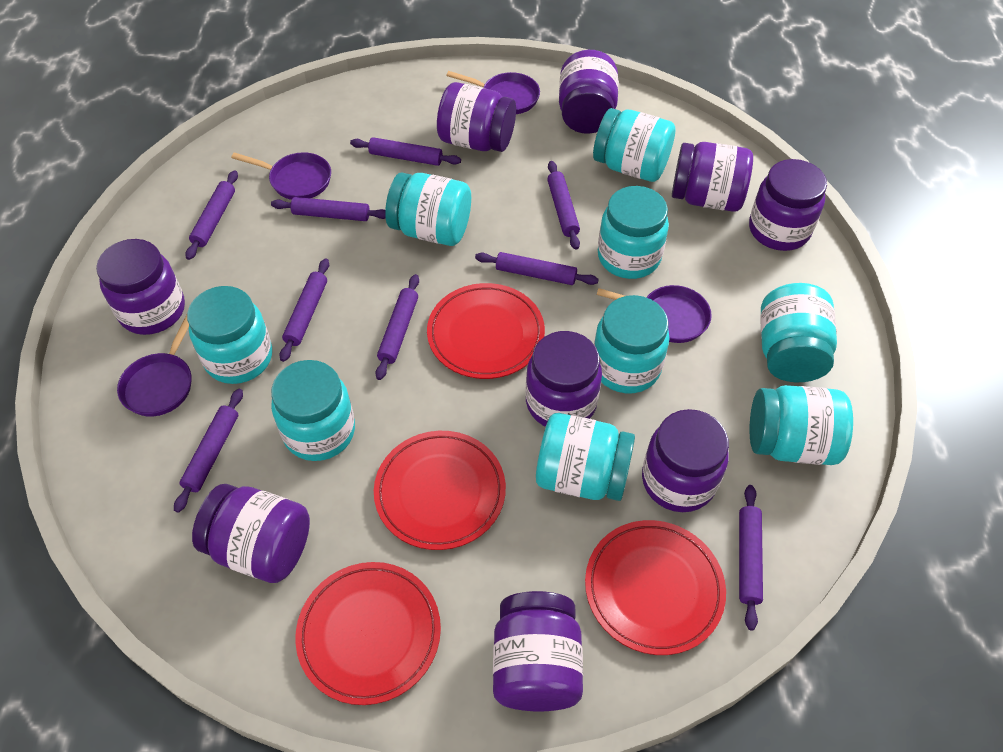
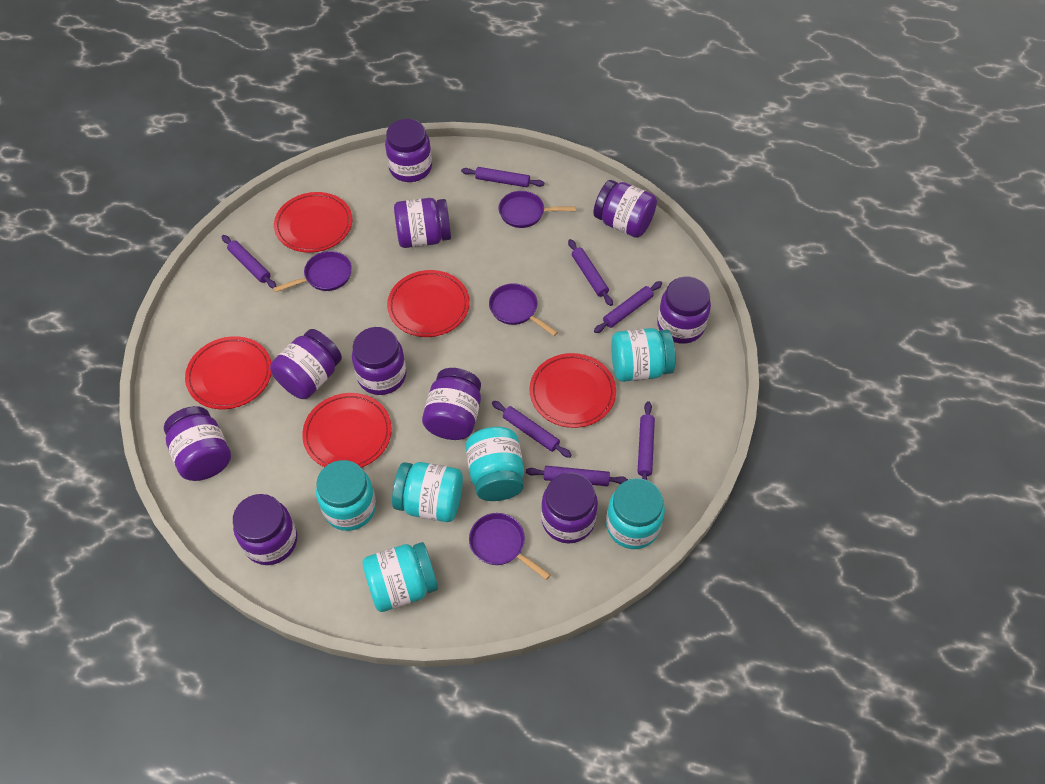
purple jar: 9 -> 10
purple rolling pin: 9 -> 7
red plate: 4 -> 5
turquoise jar: 9 -> 6

